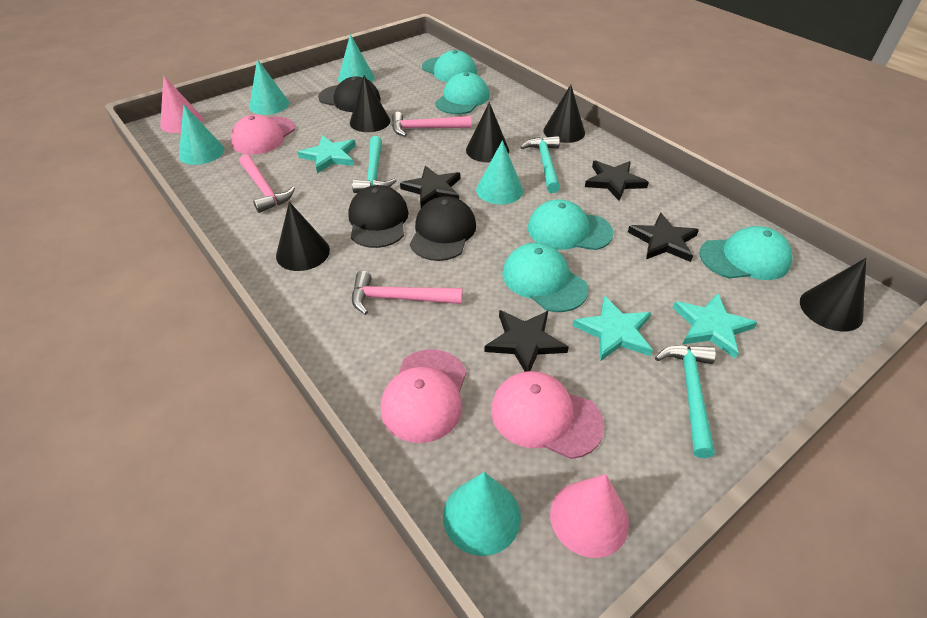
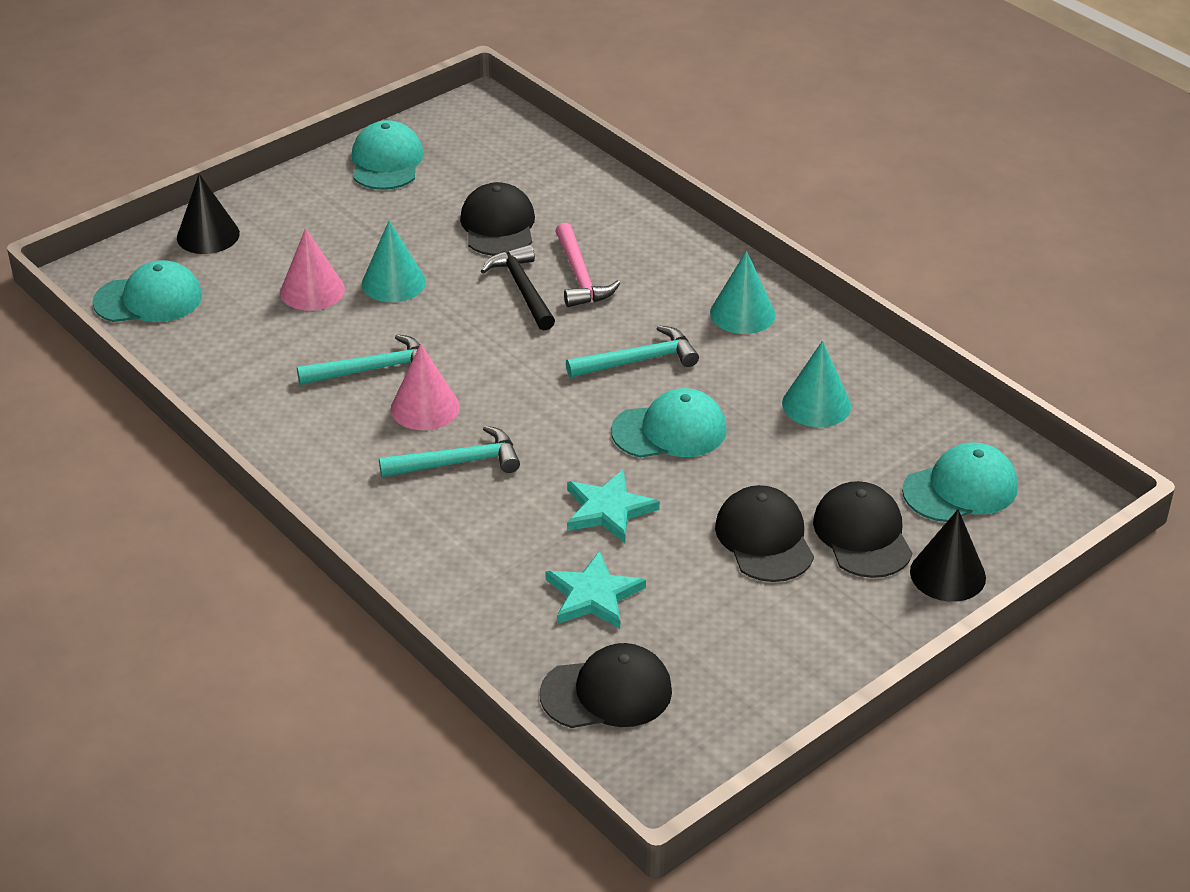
black cap: 3 -> 4
black cone: 5 -> 2
black hammer: 0 -> 1
black star: 4 -> 0
pink cap: 3 -> 0
pink hammer: 3 -> 1
turquoise cap: 5 -> 4
turquoise cone: 5 -> 3
turquoise star: 3 -> 2

